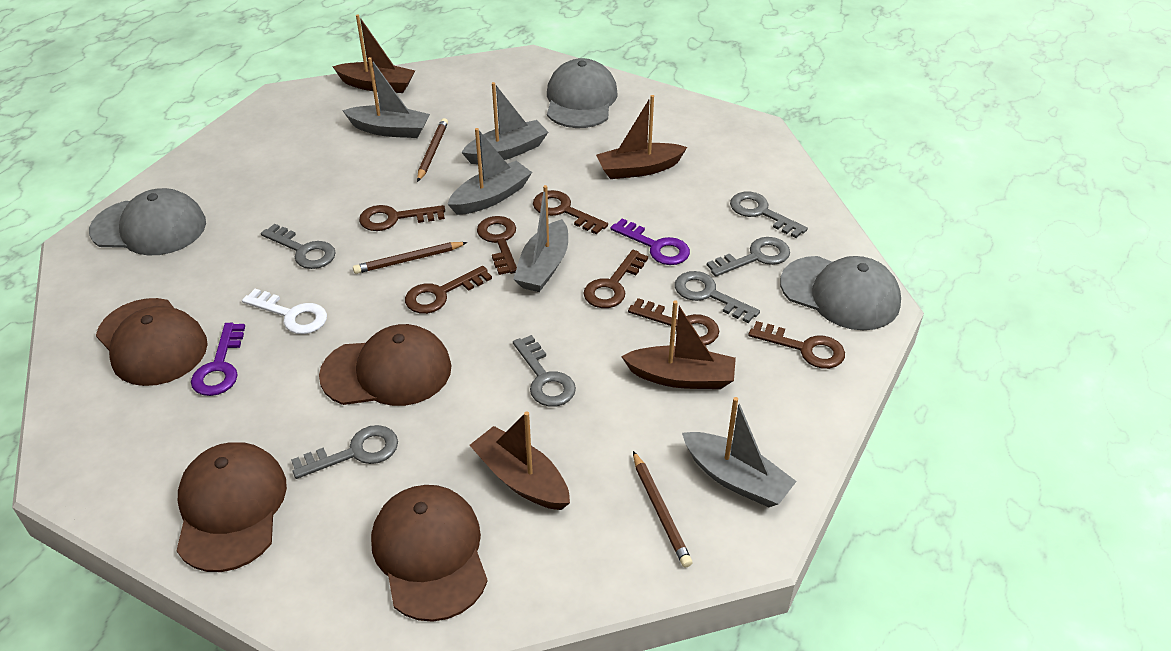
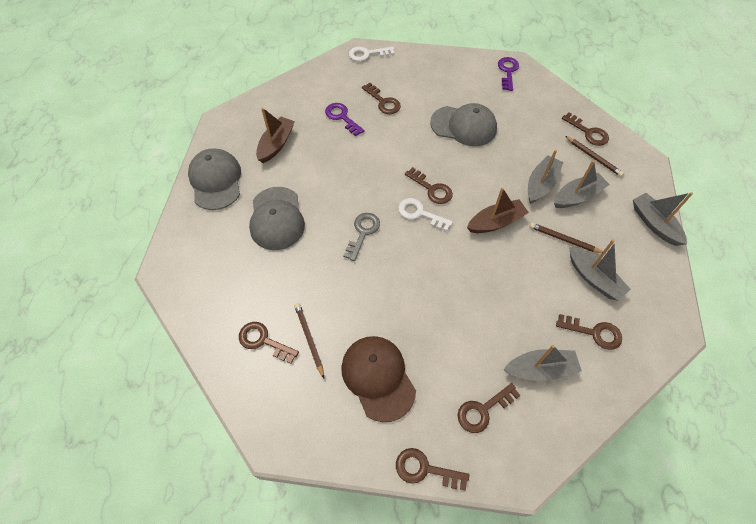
brown boat: 4 -> 2
brown cap: 4 -> 1
grey key: 6 -> 1
white key: 1 -> 2

